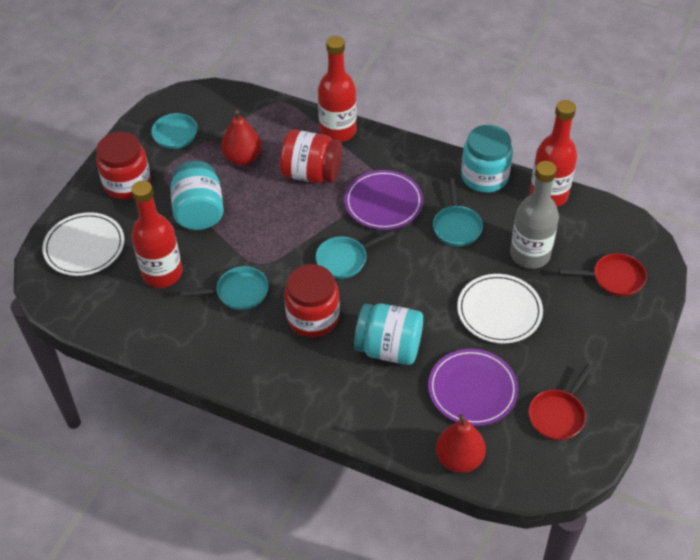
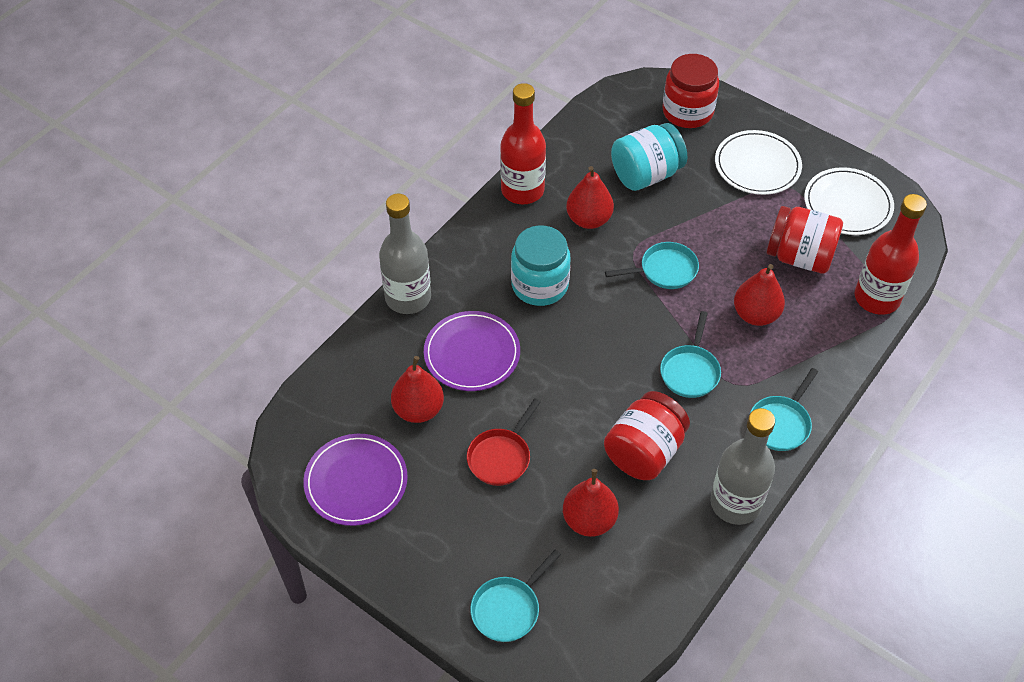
grey bottle: 1 -> 2
red bottle: 3 -> 2
red pan: 2 -> 1
red pear: 2 -> 4
turquoise jar: 3 -> 2

